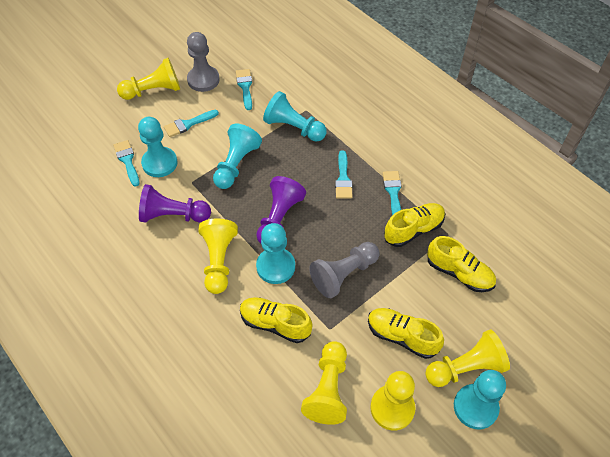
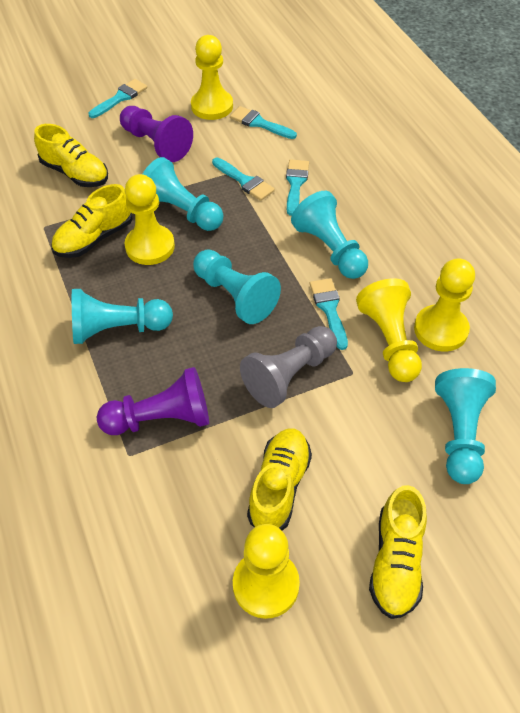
grey pawn: 2 -> 1

